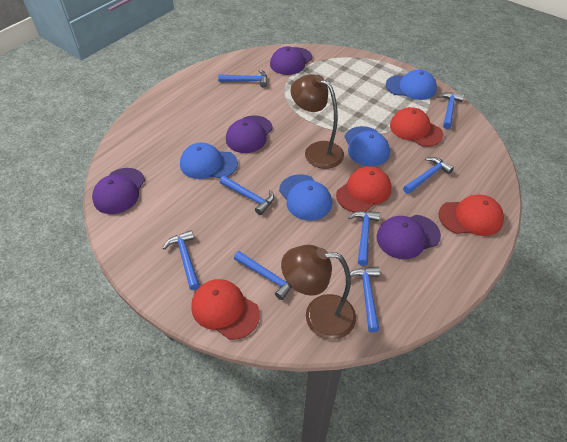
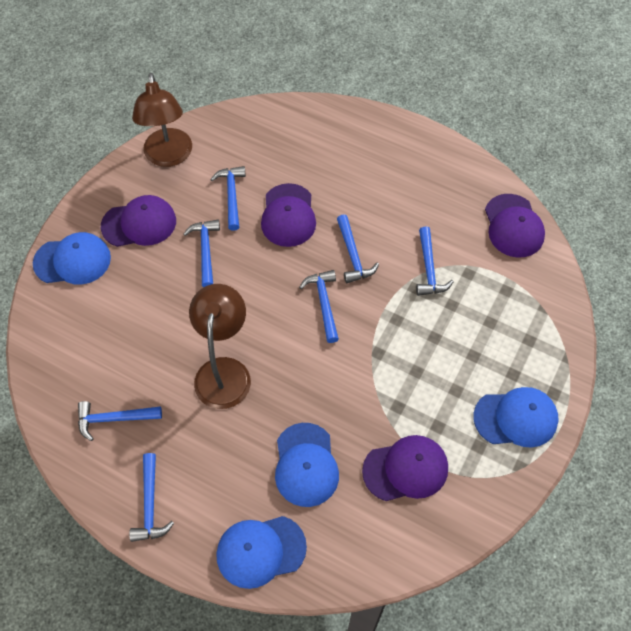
blue hammer: 8 -> 7
red cap: 4 -> 0

